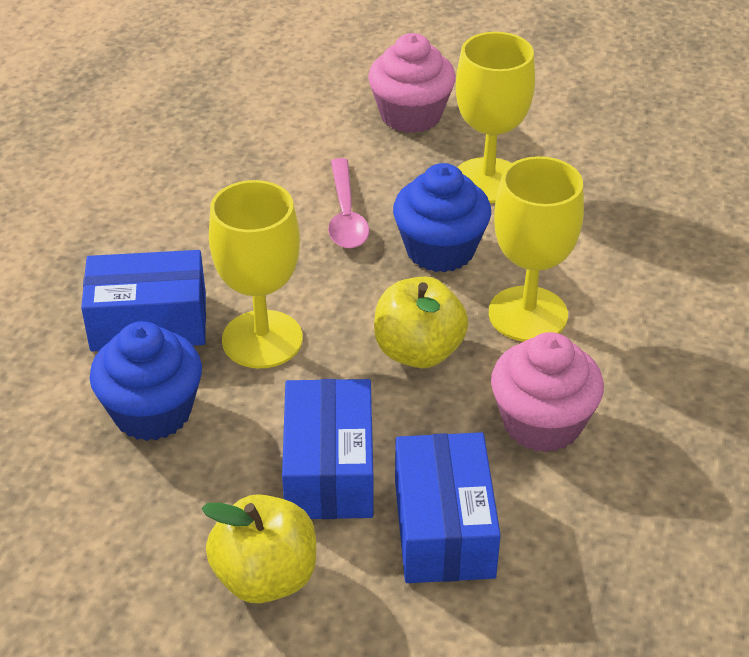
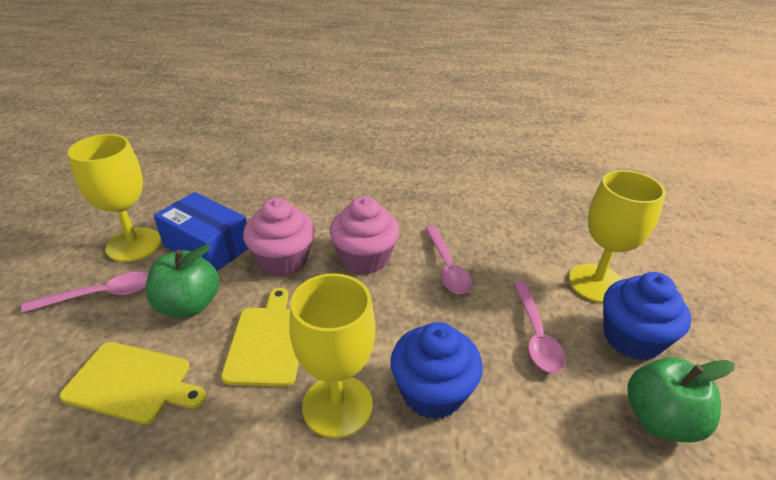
blue box: 3 -> 1
green apple: 0 -> 2
pink spoon: 1 -> 3
yellow apple: 2 -> 0
yellow cutting board: 0 -> 2

